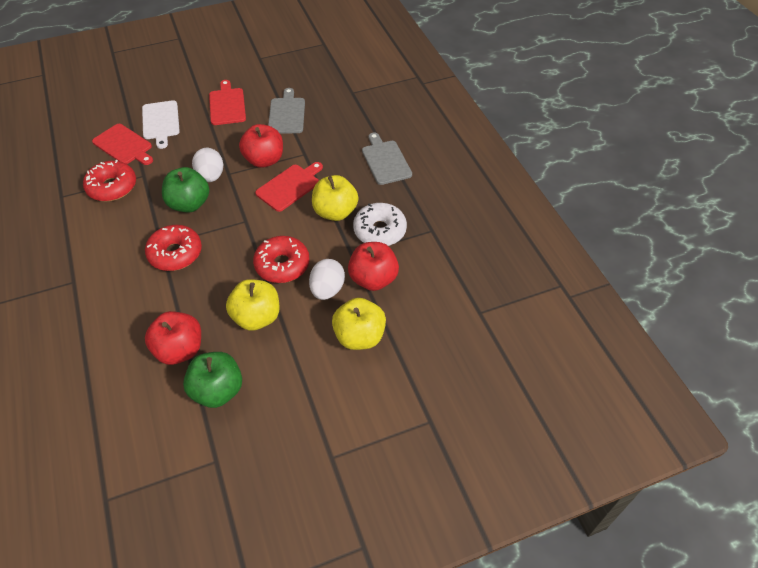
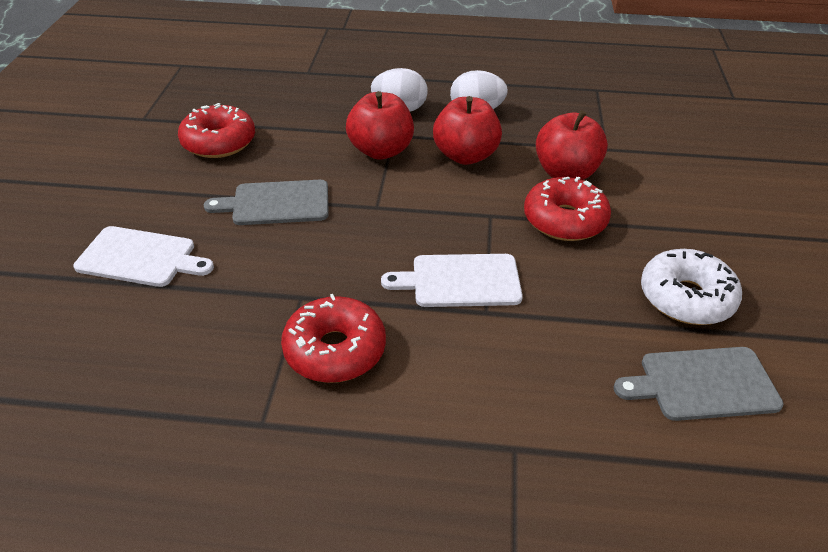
green apple: 2 -> 0
red cutting board: 3 -> 0
white cutting board: 1 -> 2
yellow apple: 3 -> 0

